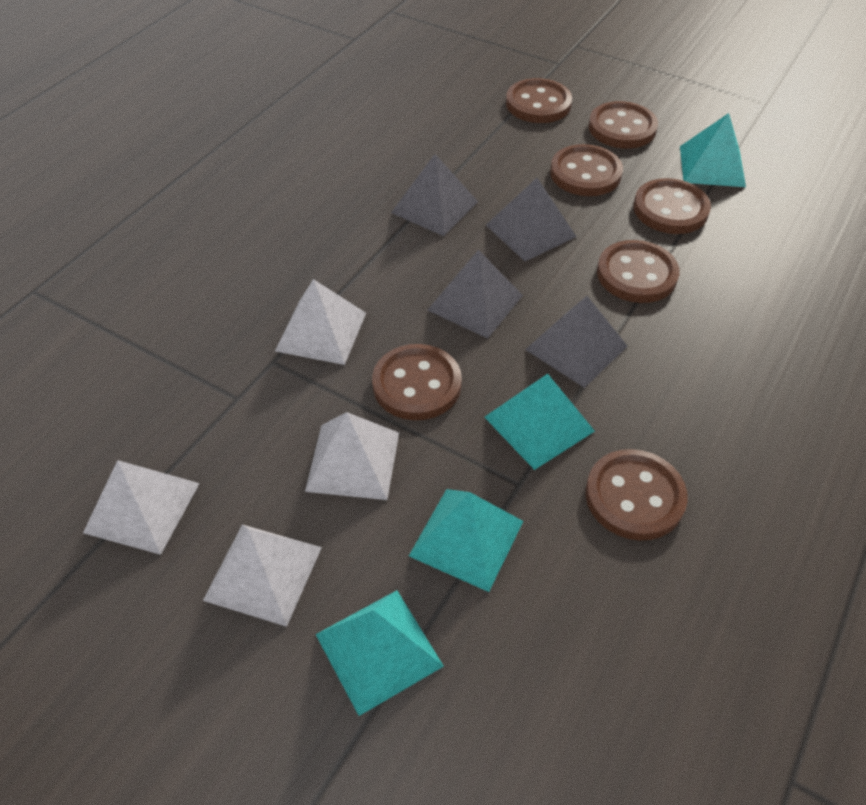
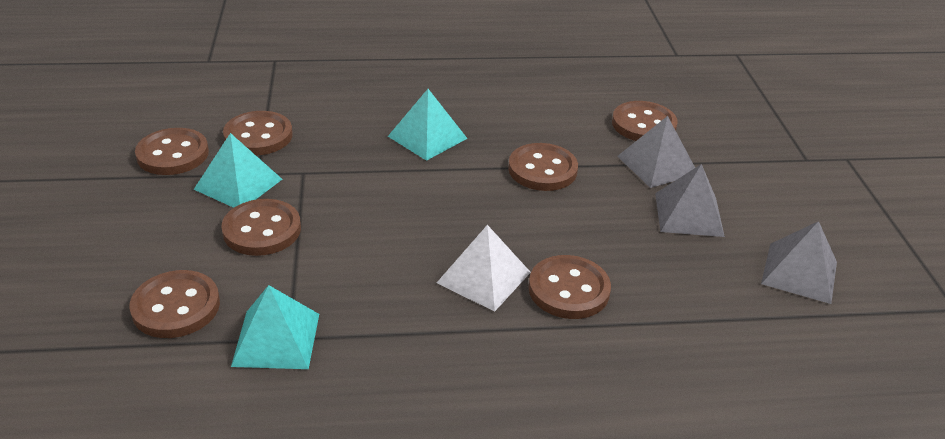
grey pyramid: 4 -> 3
turquoise pyramid: 4 -> 3
white pyramid: 4 -> 1

